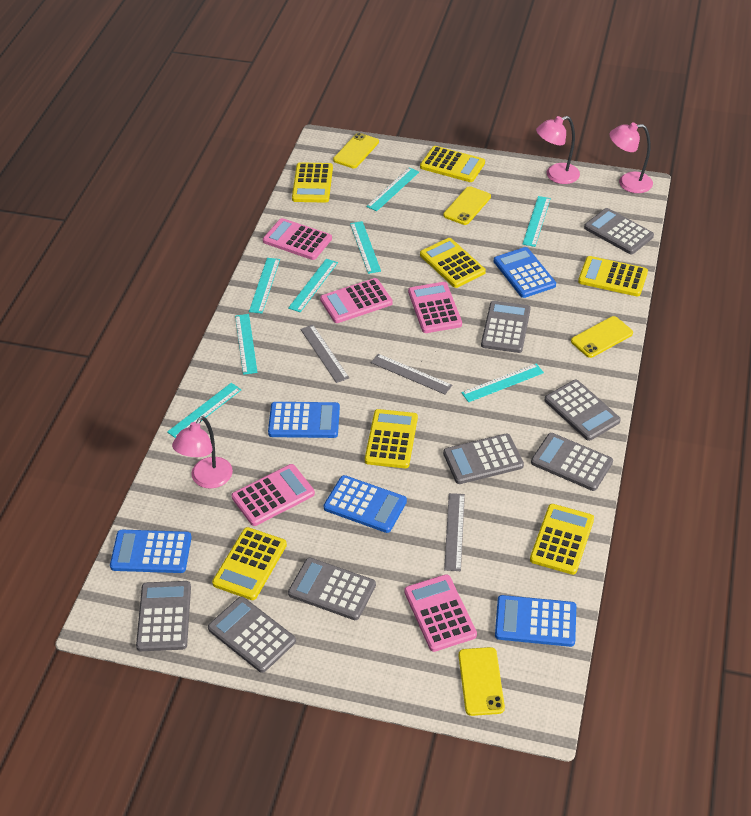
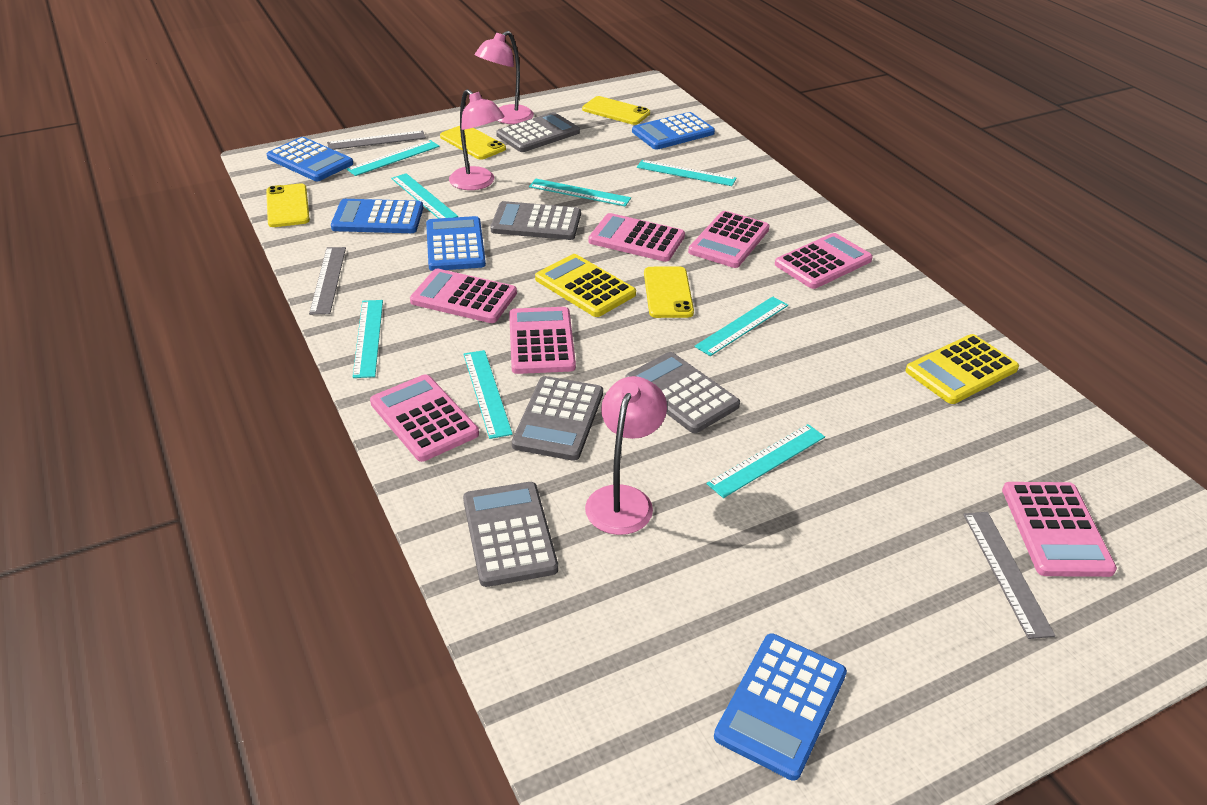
grey calculator: 8 -> 5
pink calculator: 5 -> 7
yellow calculator: 7 -> 2

